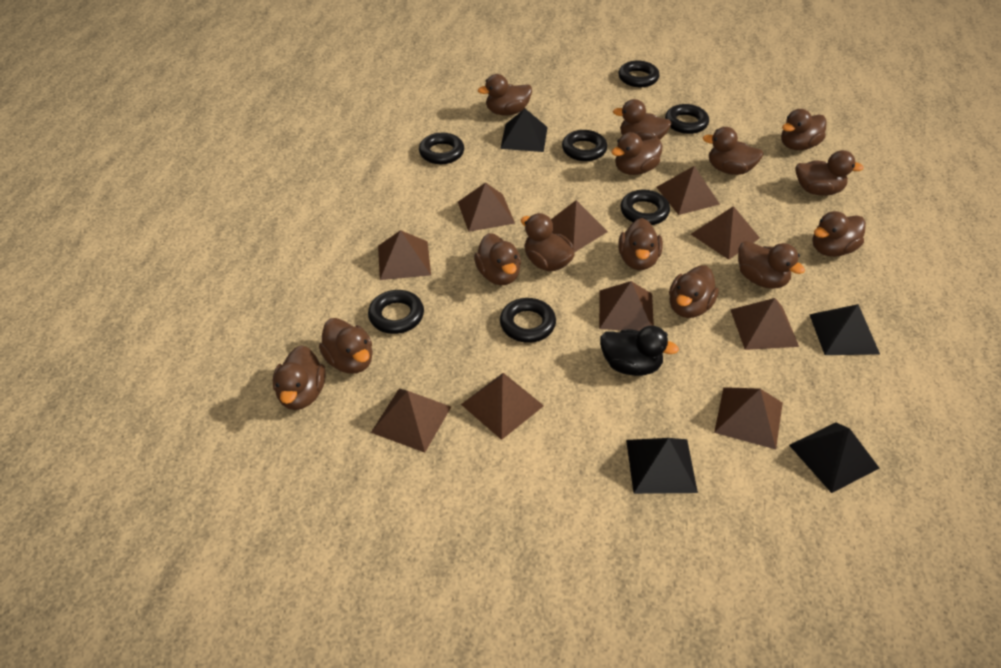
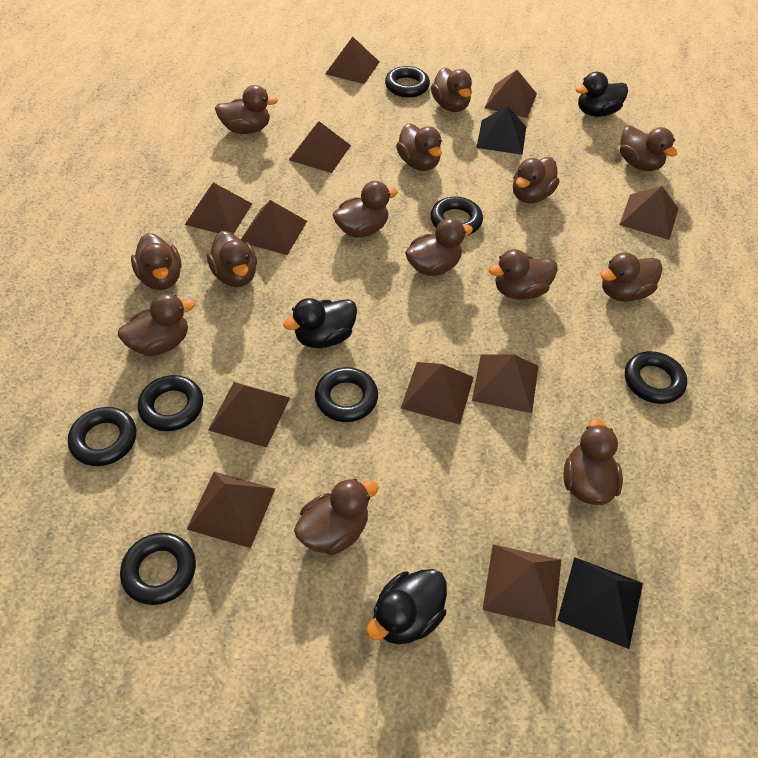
black duck: 1 -> 3
black pyramid: 4 -> 2
brown pyramid: 10 -> 11

